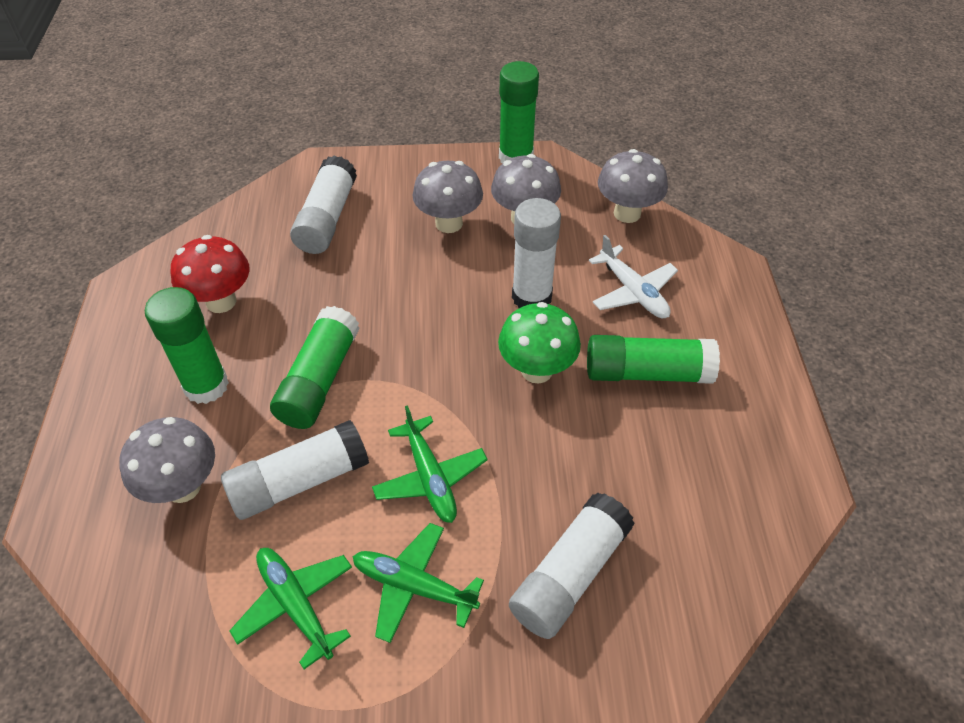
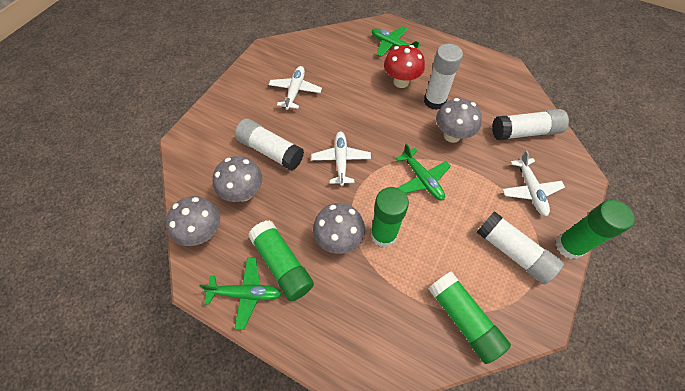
green mushroom: 1 -> 0
white plane: 1 -> 3

